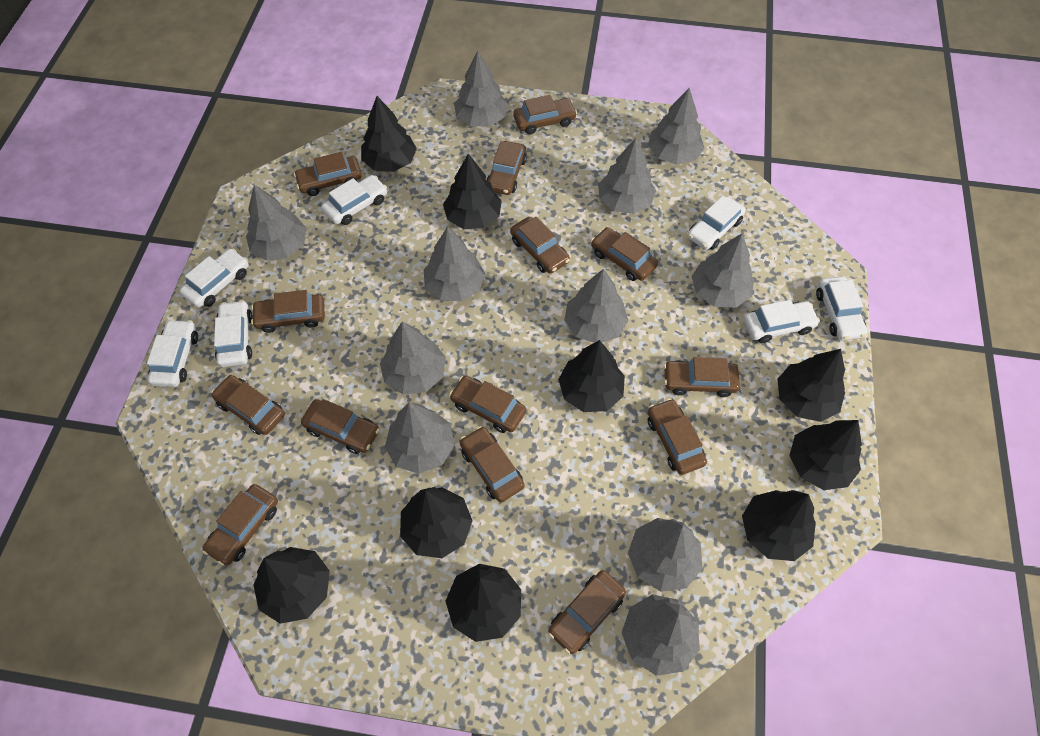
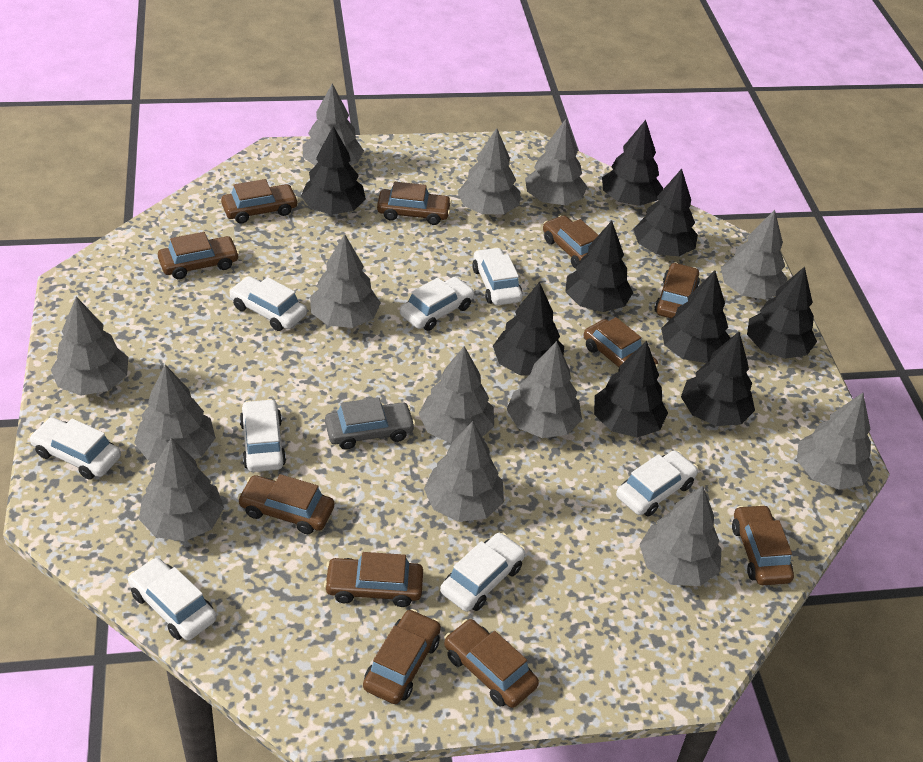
brown car: 14 -> 11
grey car: 0 -> 1
grey tree: 11 -> 13
white car: 7 -> 8

